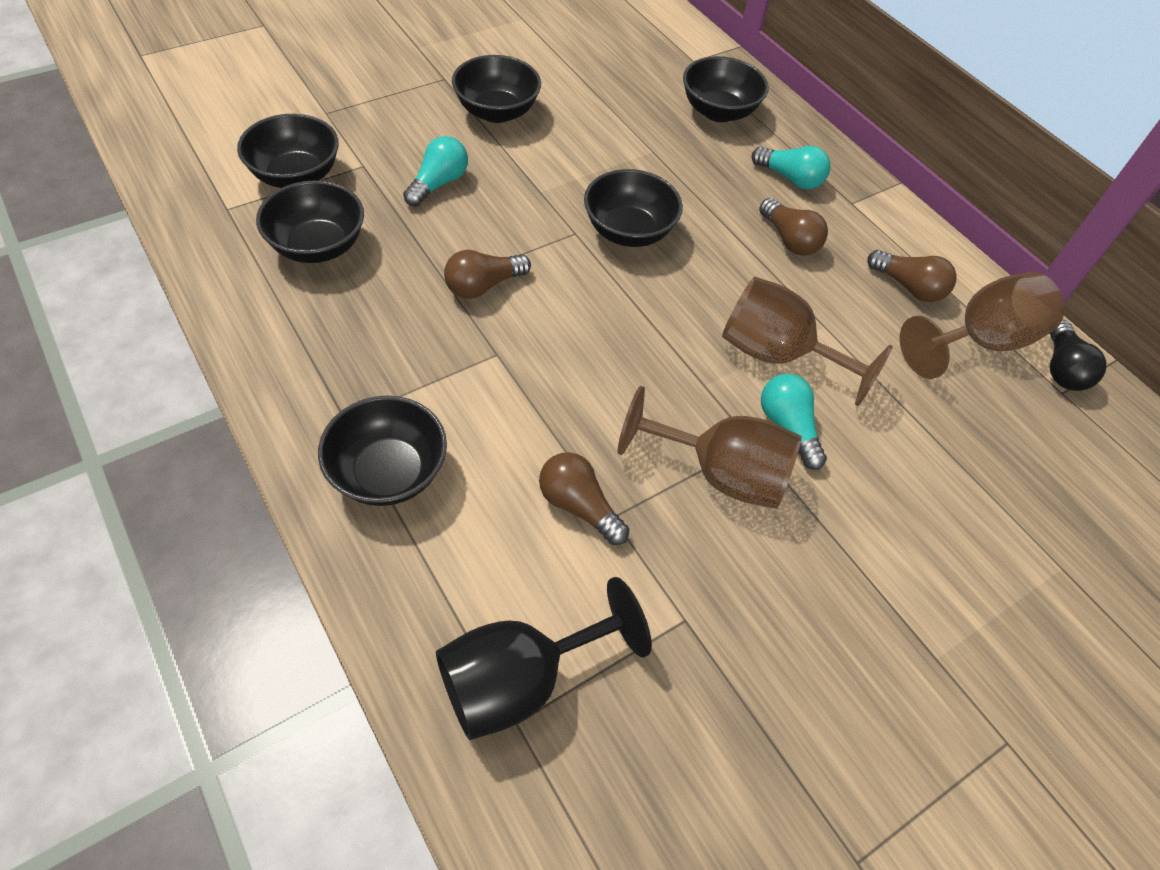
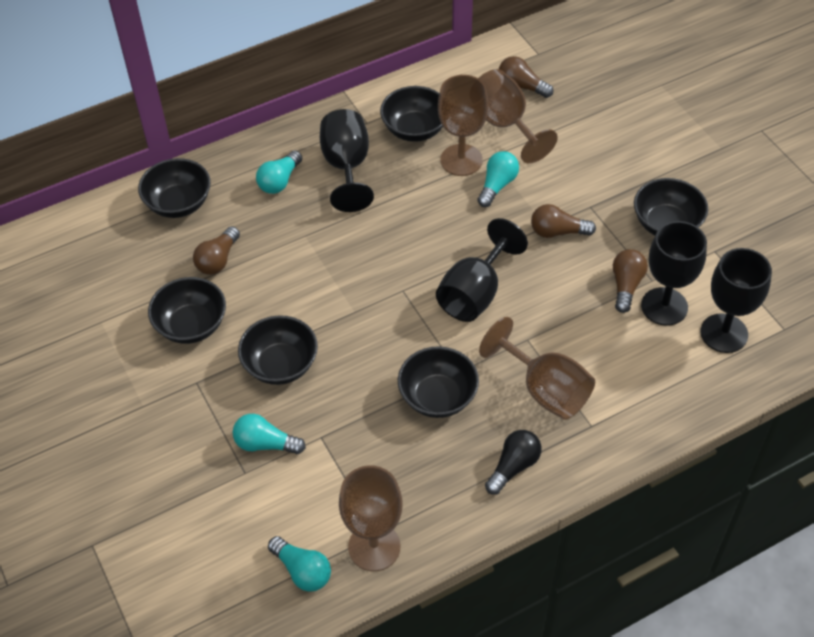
black goblet: 1 -> 4
brown goblet: 3 -> 4
turquoise light bulb: 3 -> 4

